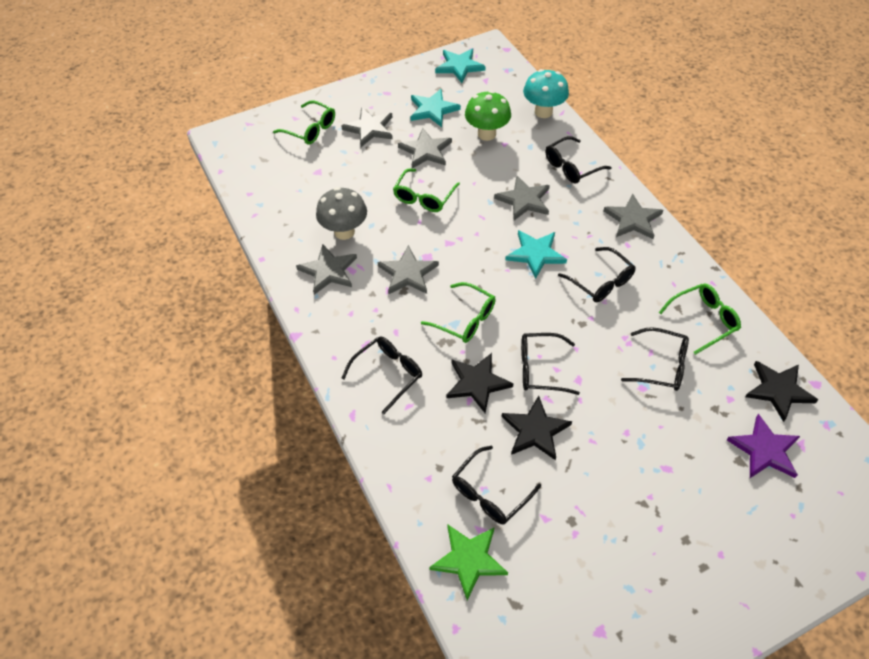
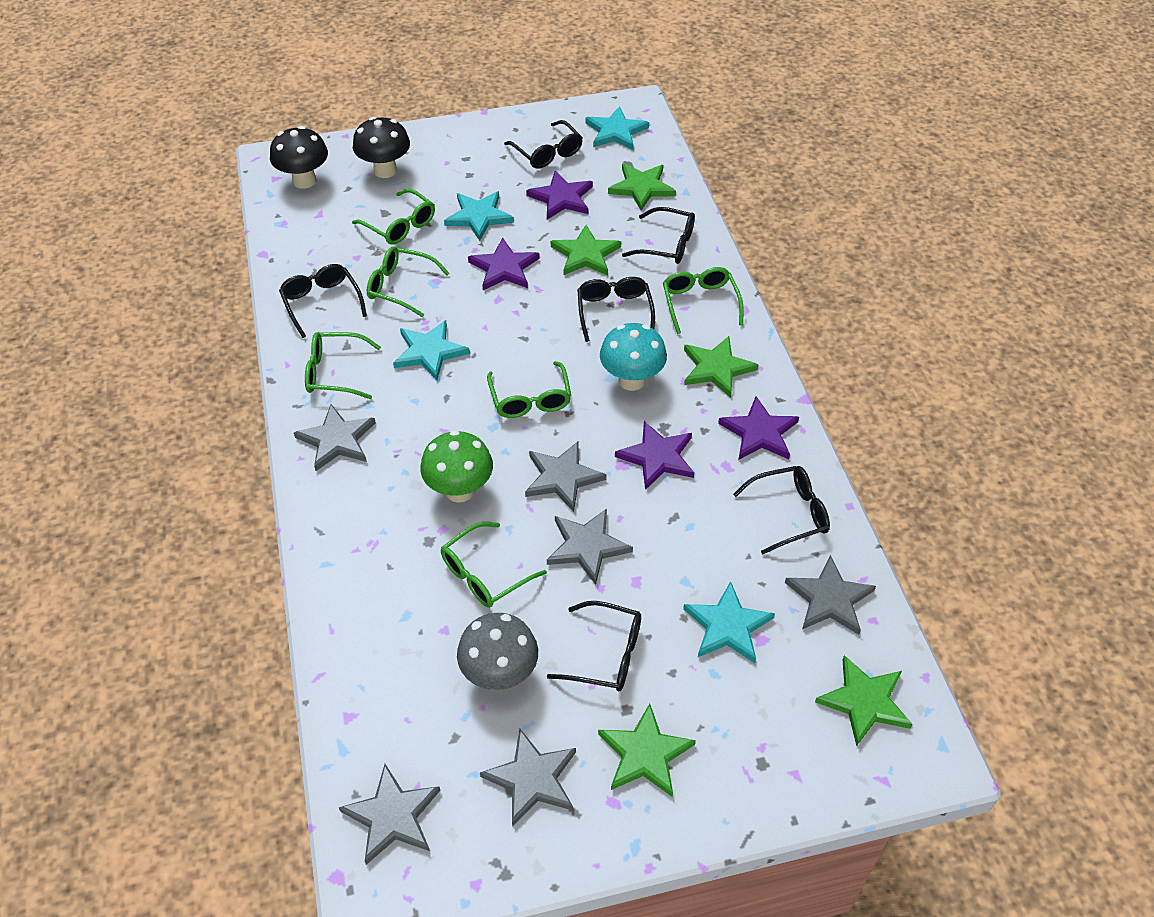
black mushroom: 0 -> 2
black star: 3 -> 0
green glasses: 4 -> 6
green star: 1 -> 5
purple star: 1 -> 4
turquoise star: 3 -> 4

